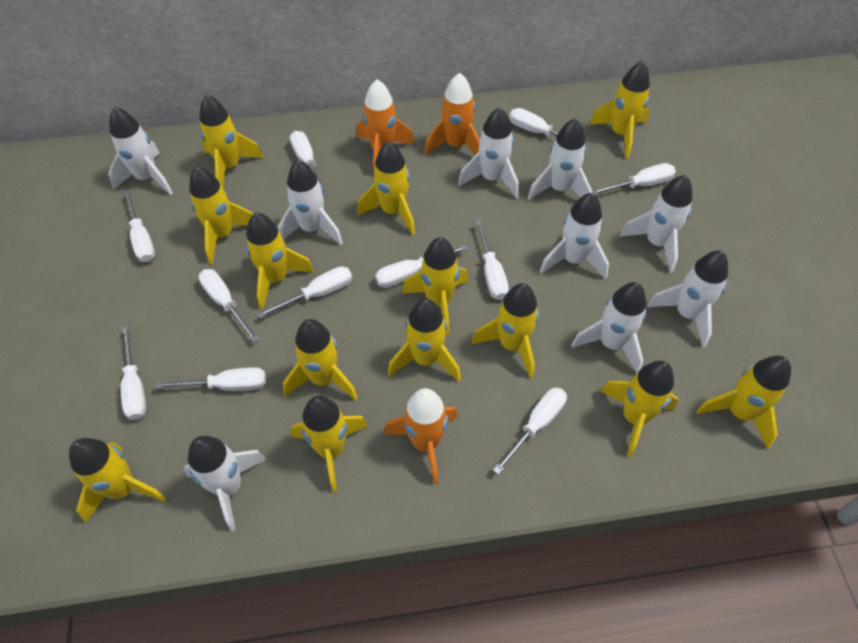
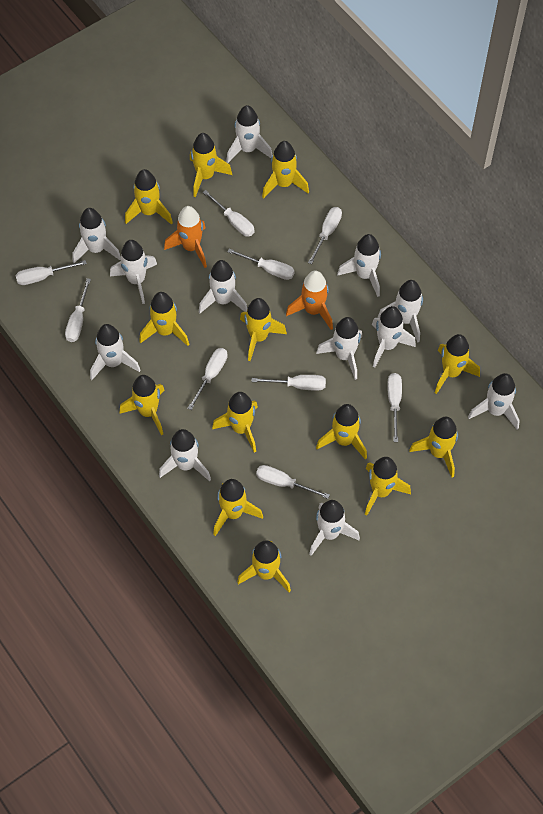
orange rocket: 3 -> 2
white rocket: 9 -> 12
white screwdriver: 11 -> 9

